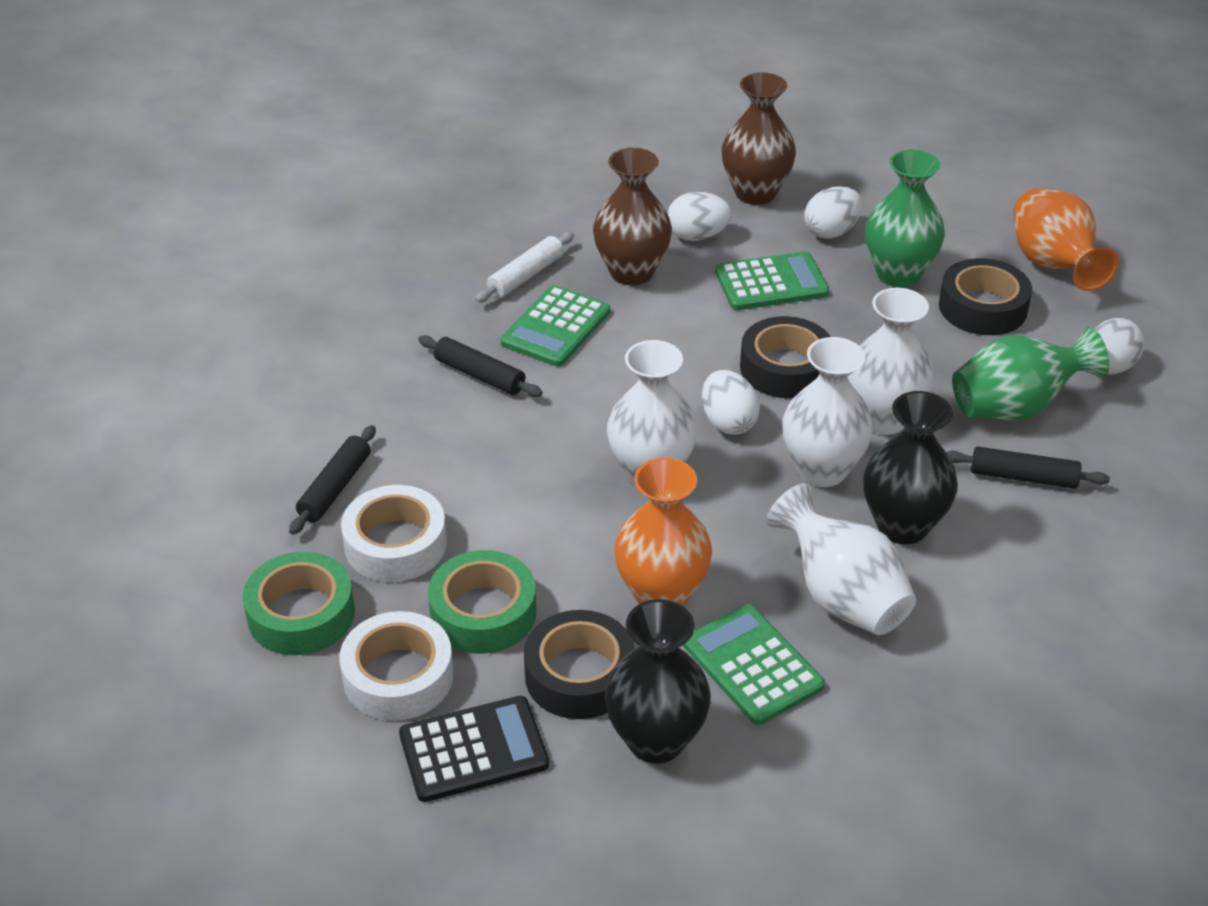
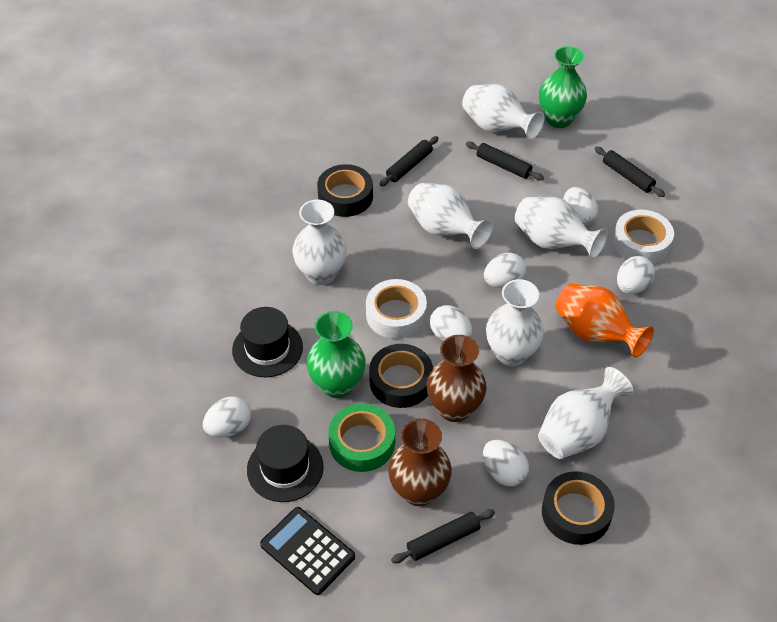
black hat: 0 -> 2
black rolling pin: 3 -> 4
black vase: 2 -> 0
green calculator: 3 -> 0
green tape: 2 -> 1
orange vase: 2 -> 1
white egg: 4 -> 6
white rolling pin: 1 -> 0
white vase: 4 -> 6

